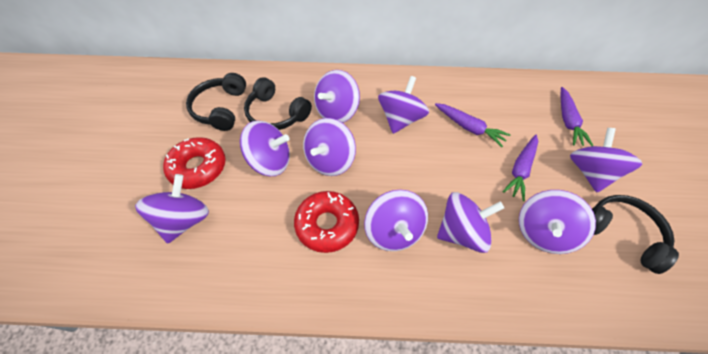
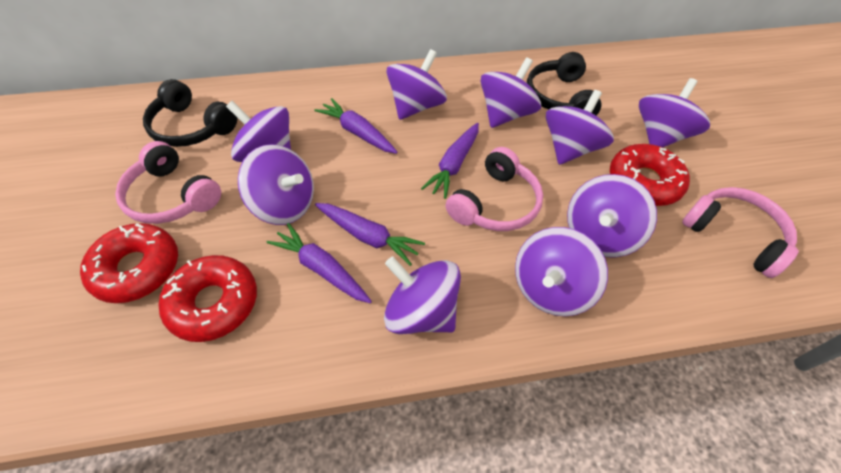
black headphones: 3 -> 2
pink headphones: 0 -> 3
purple carrot: 3 -> 4
red donut: 2 -> 3

